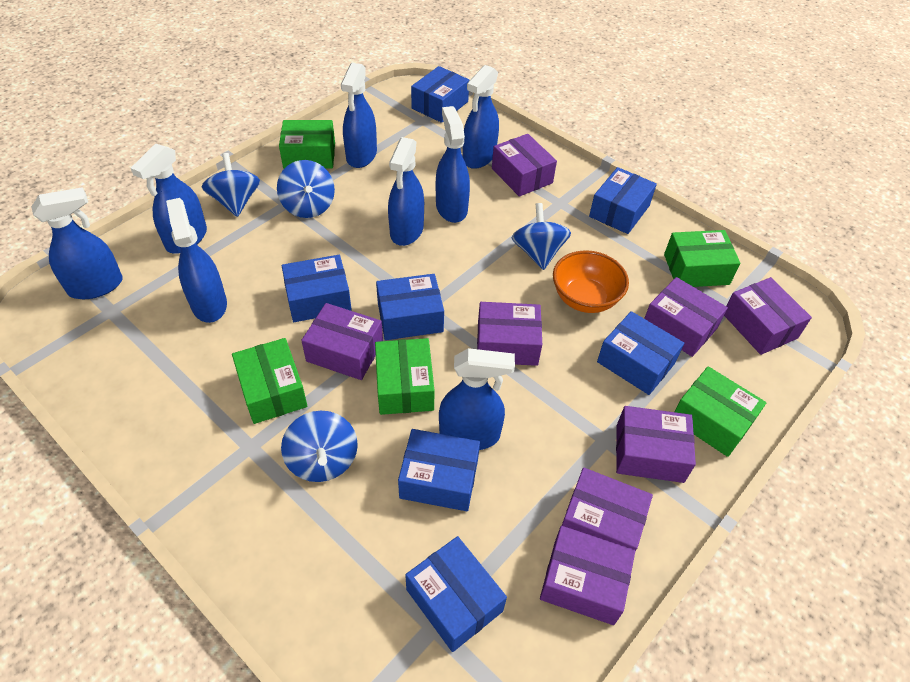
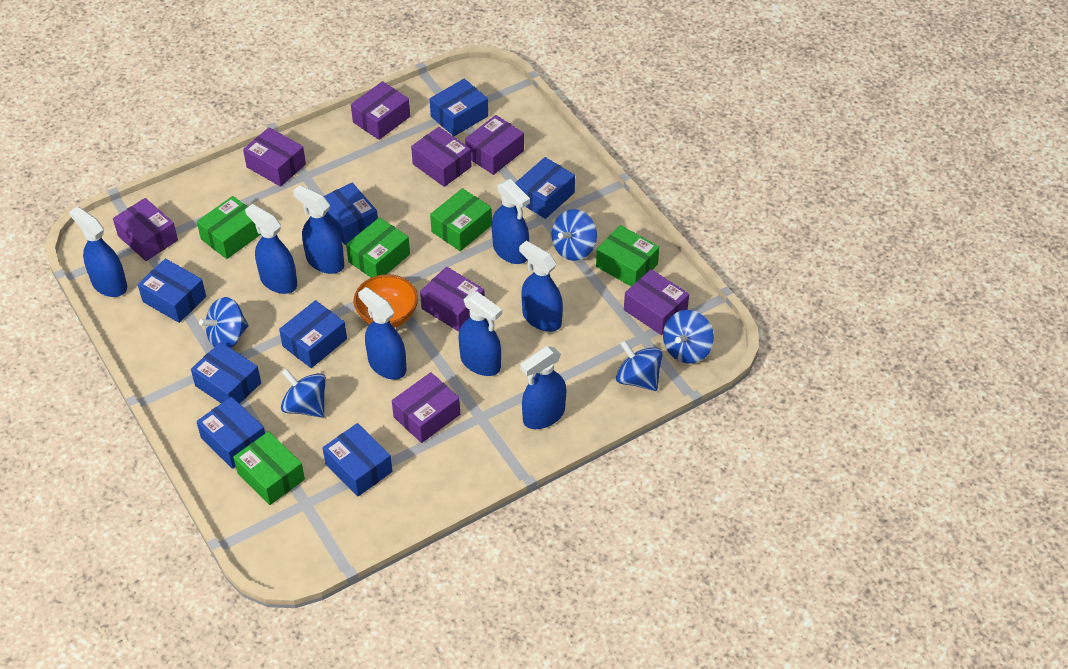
blue box: 7 -> 8
blue spinning top: 4 -> 5

